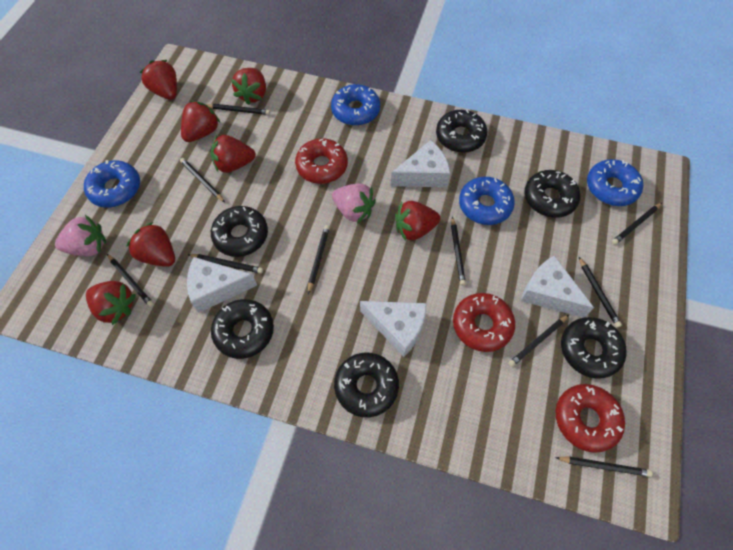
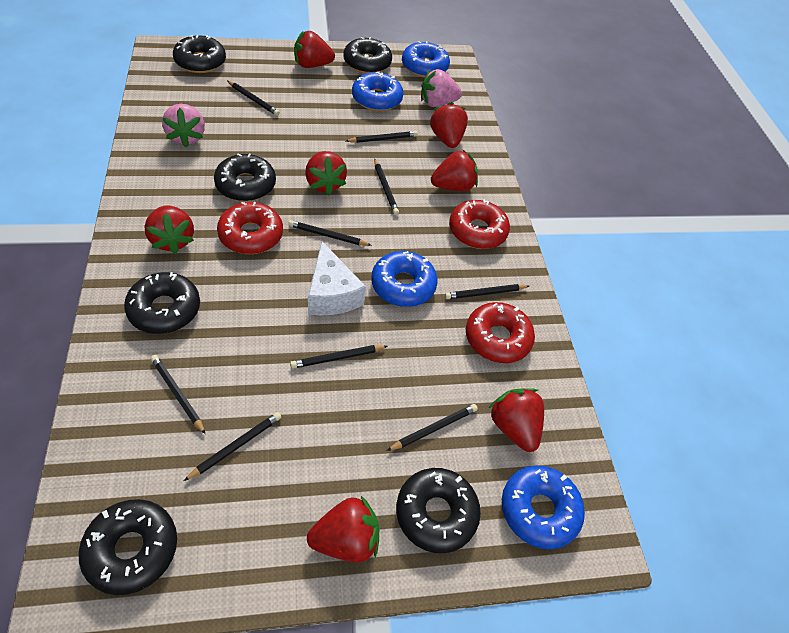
black pencil: 10 -> 9
white cheese: 4 -> 1

